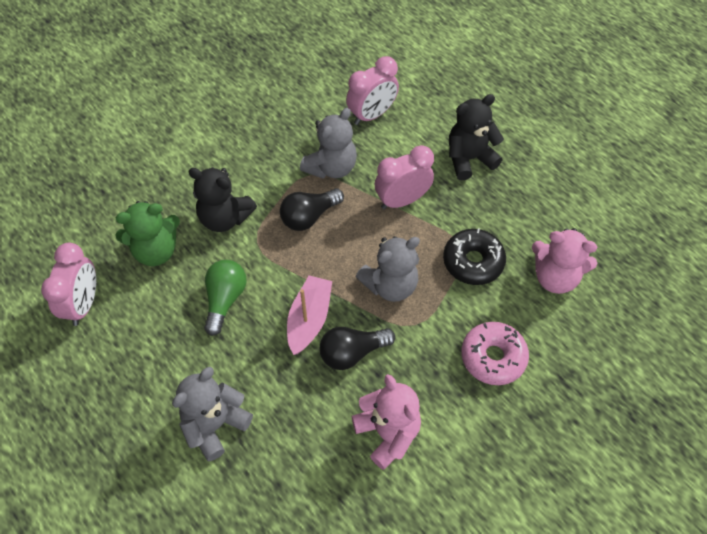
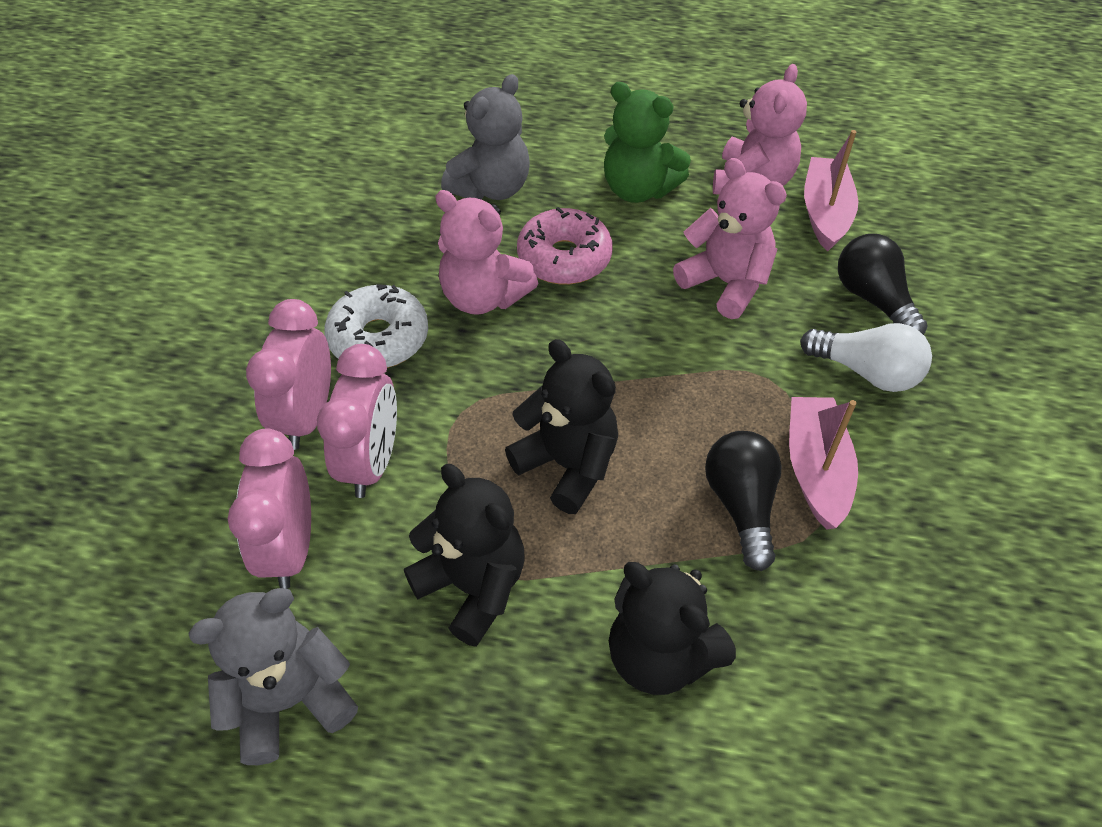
black donut: 1 -> 0
black teddy bear: 2 -> 3
green light bulb: 1 -> 0
grey teddy bear: 3 -> 2
pink boat: 1 -> 2
pink teddy bear: 2 -> 3
white donut: 0 -> 1
white light bulb: 0 -> 1

